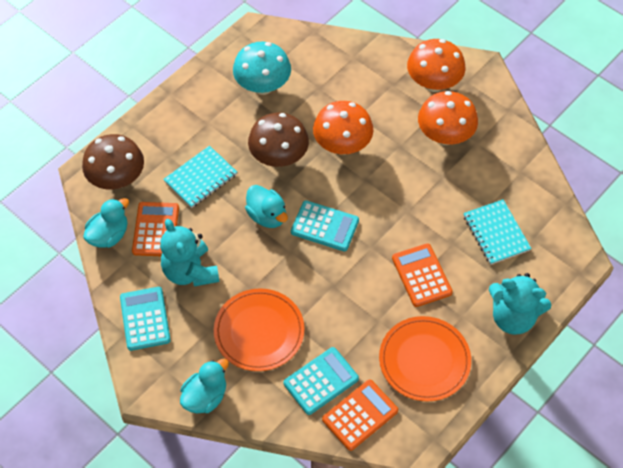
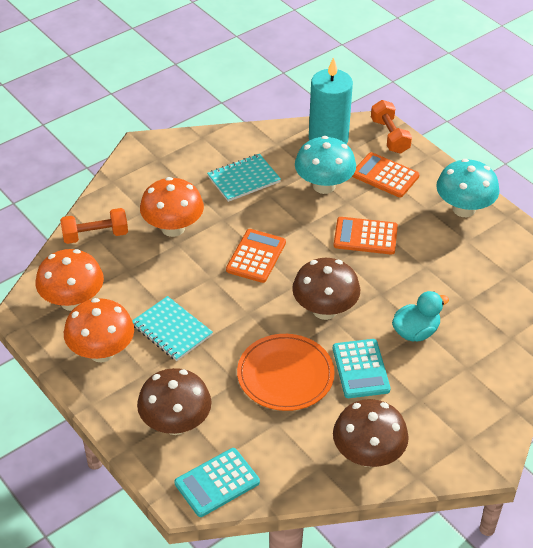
brown mushroom: 2 -> 3
orange dumbbell: 0 -> 2
orange plate: 2 -> 1
turquoise calculator: 3 -> 2
turquoise candle: 0 -> 1
turquoise duck: 3 -> 1
turquoise mushroom: 1 -> 2
turquoise teddy bear: 2 -> 0

